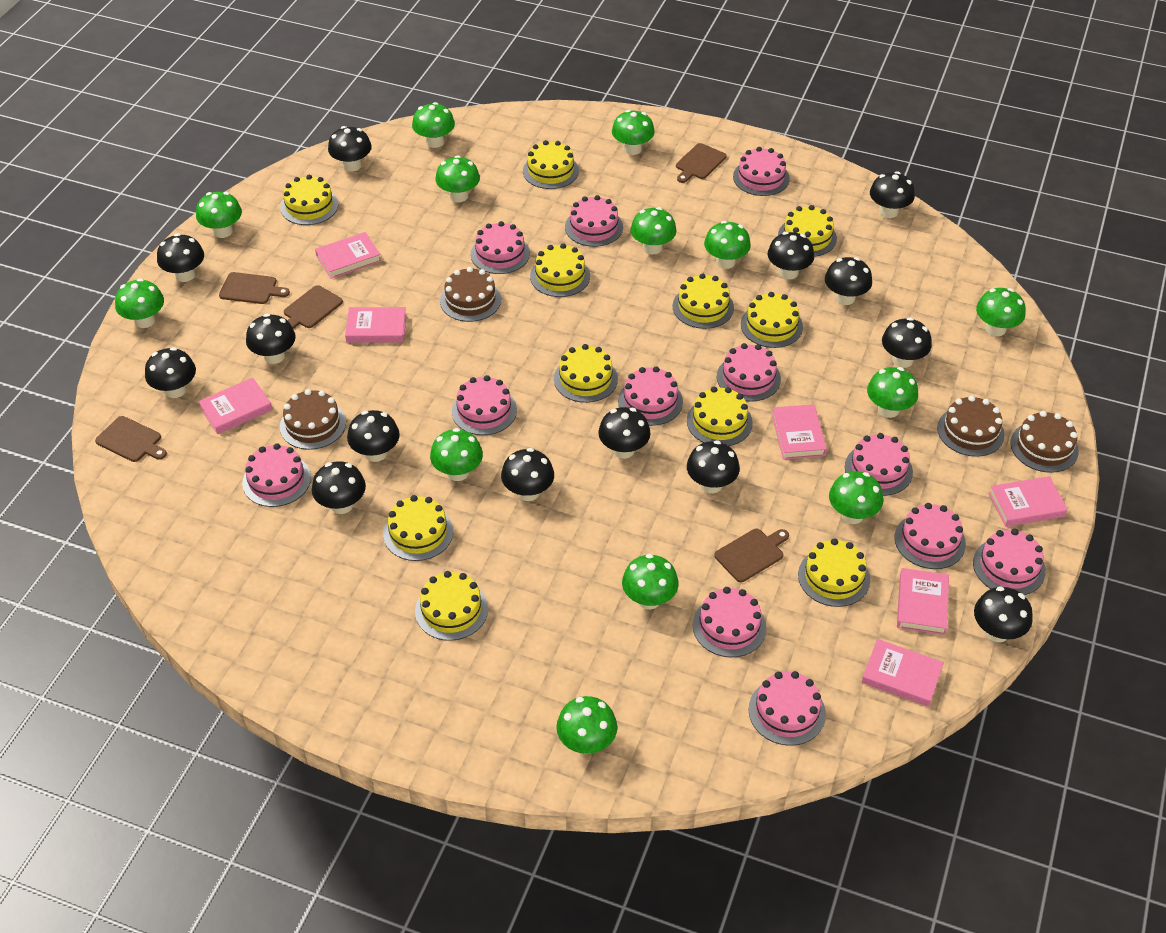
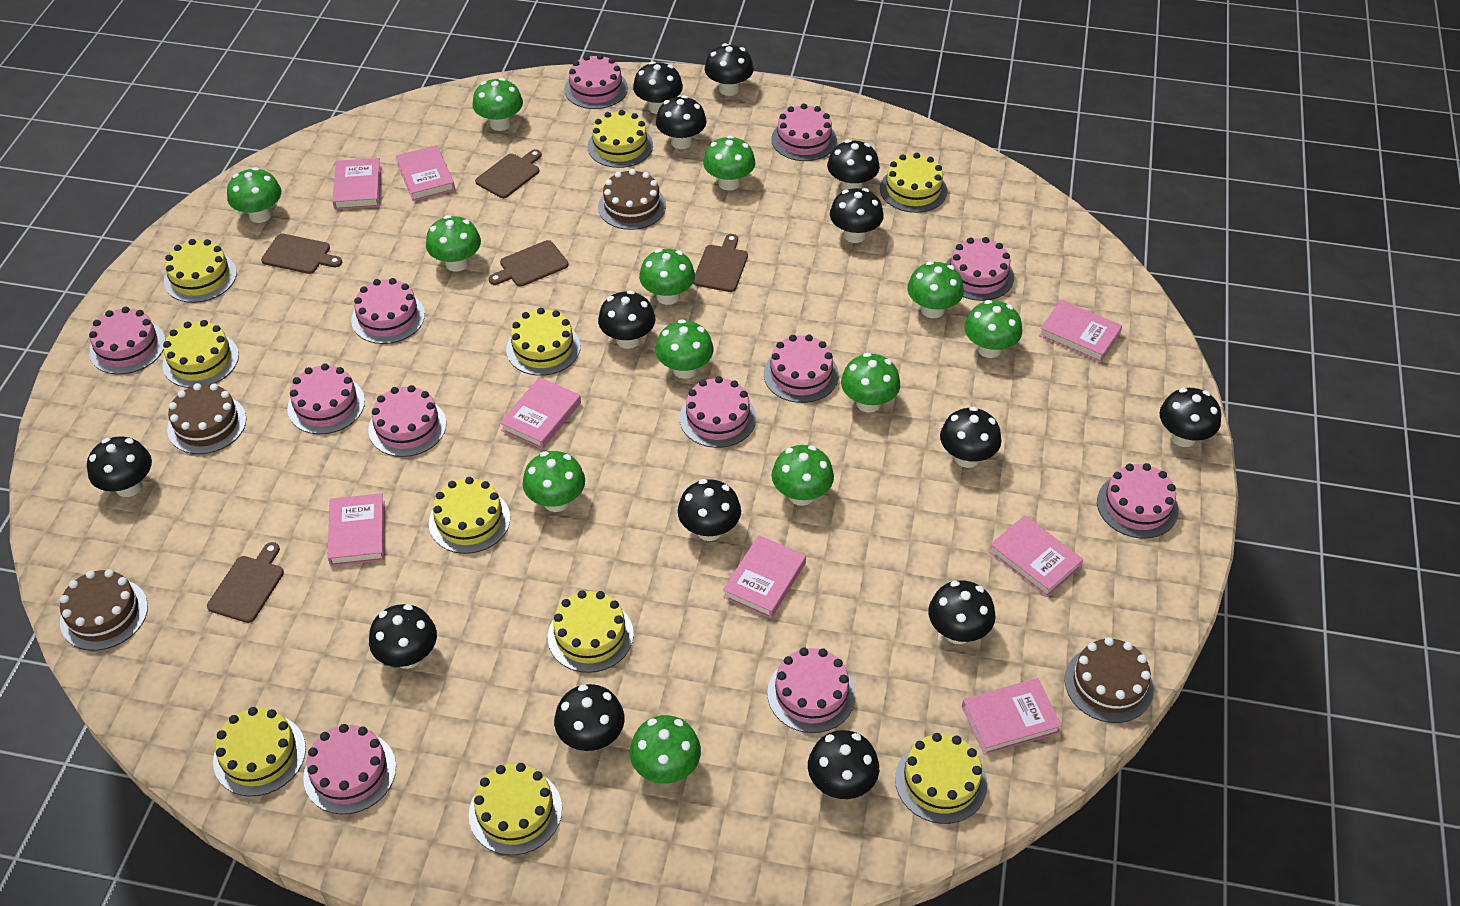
green mushroom: 13 -> 12
pink book: 7 -> 8
yellow cake: 11 -> 10

